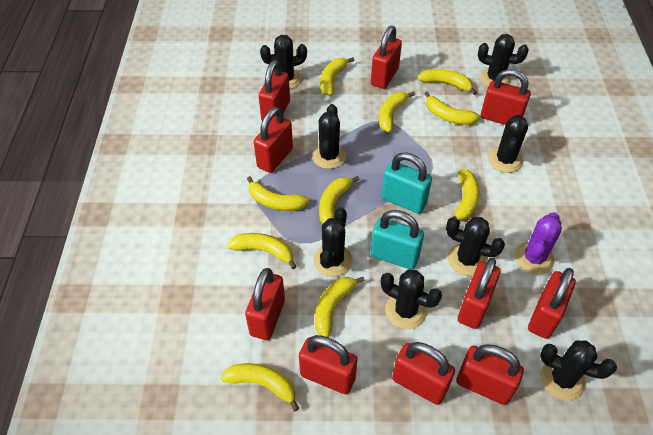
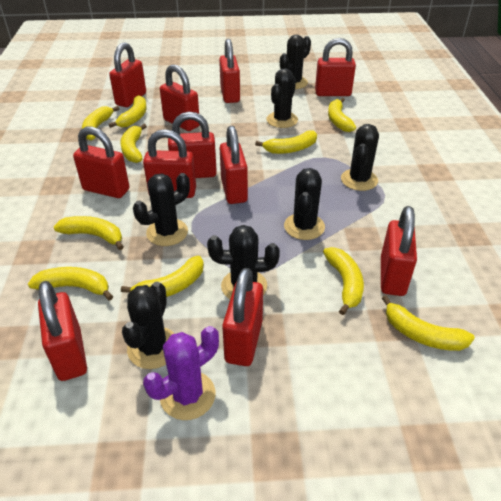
black cactus: 8 -> 7
red padlock: 10 -> 11
turquoise padlock: 2 -> 0

